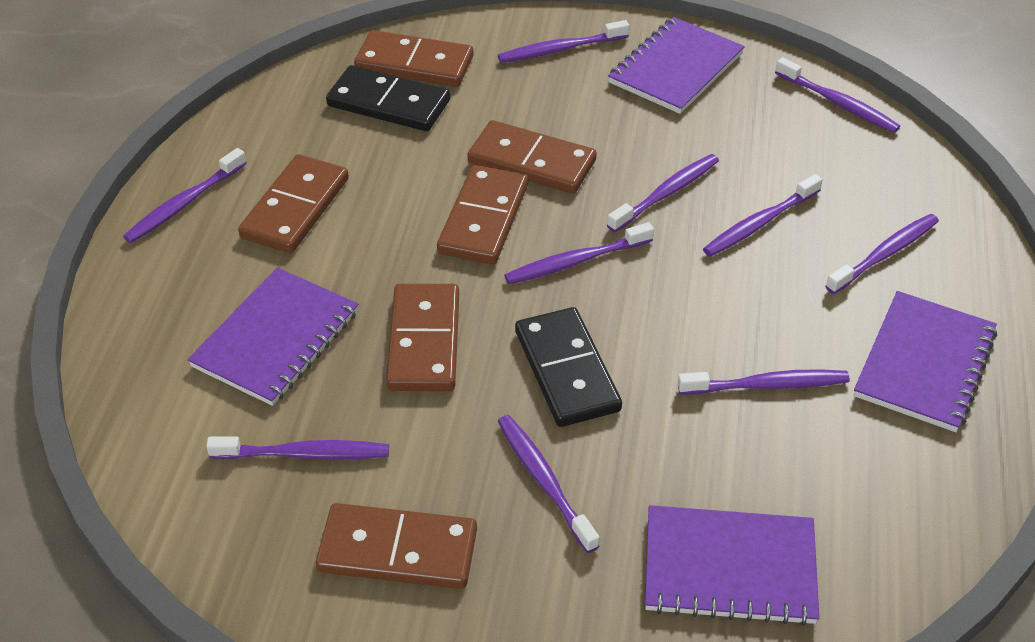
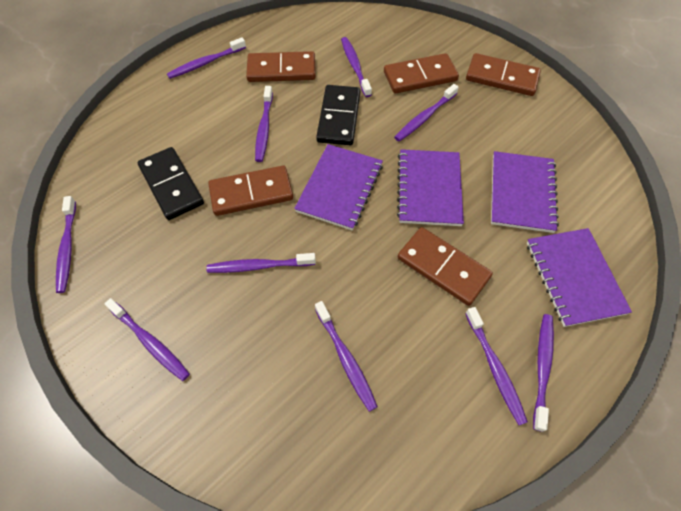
brown domino: 6 -> 5

